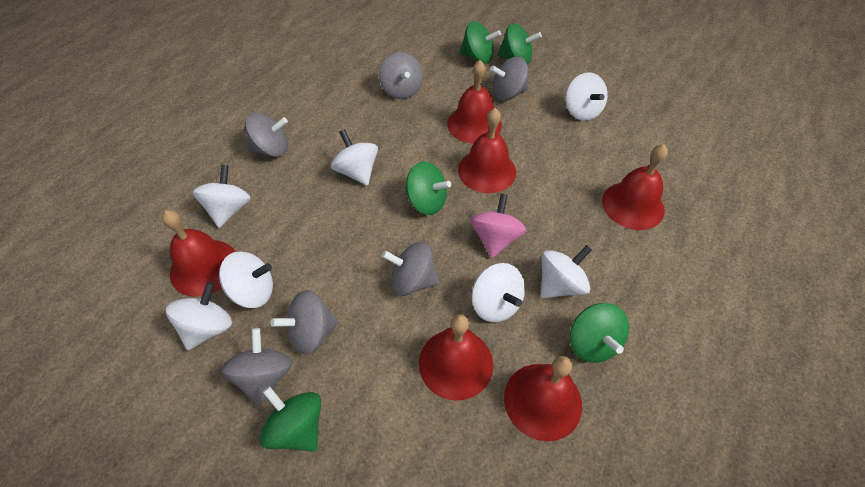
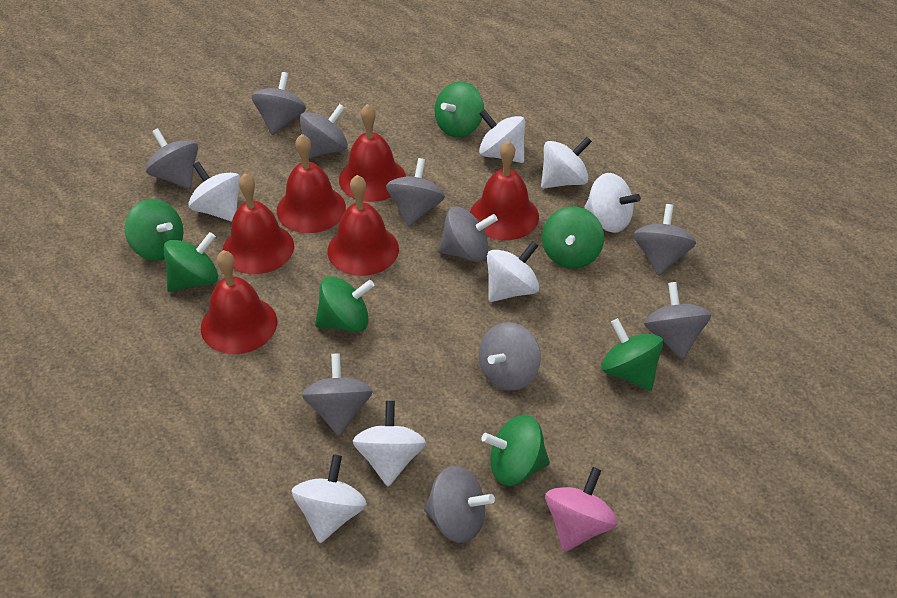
green spinning top: 5 -> 7
grey spinning top: 6 -> 10

